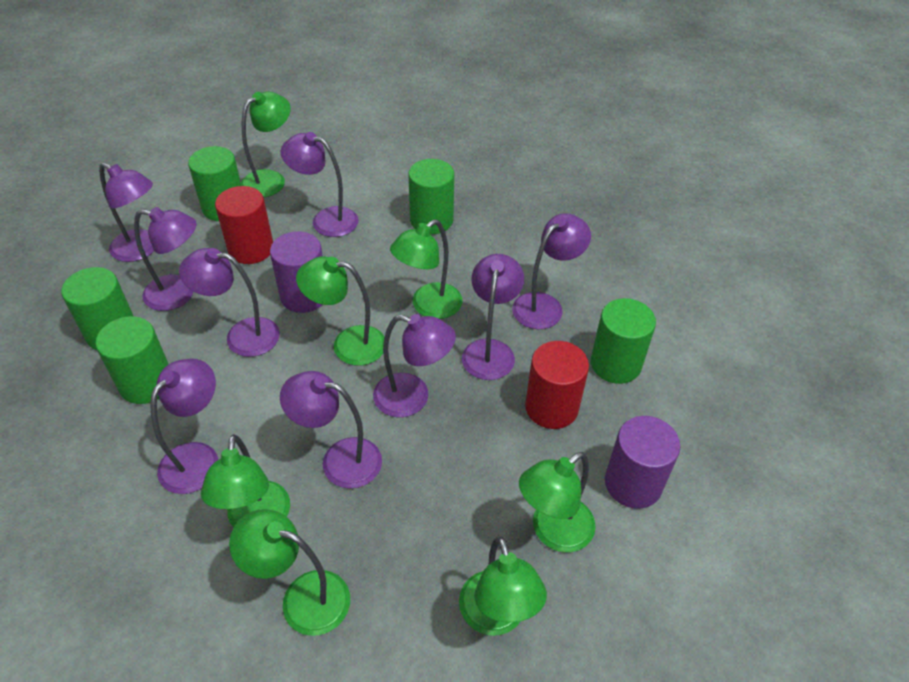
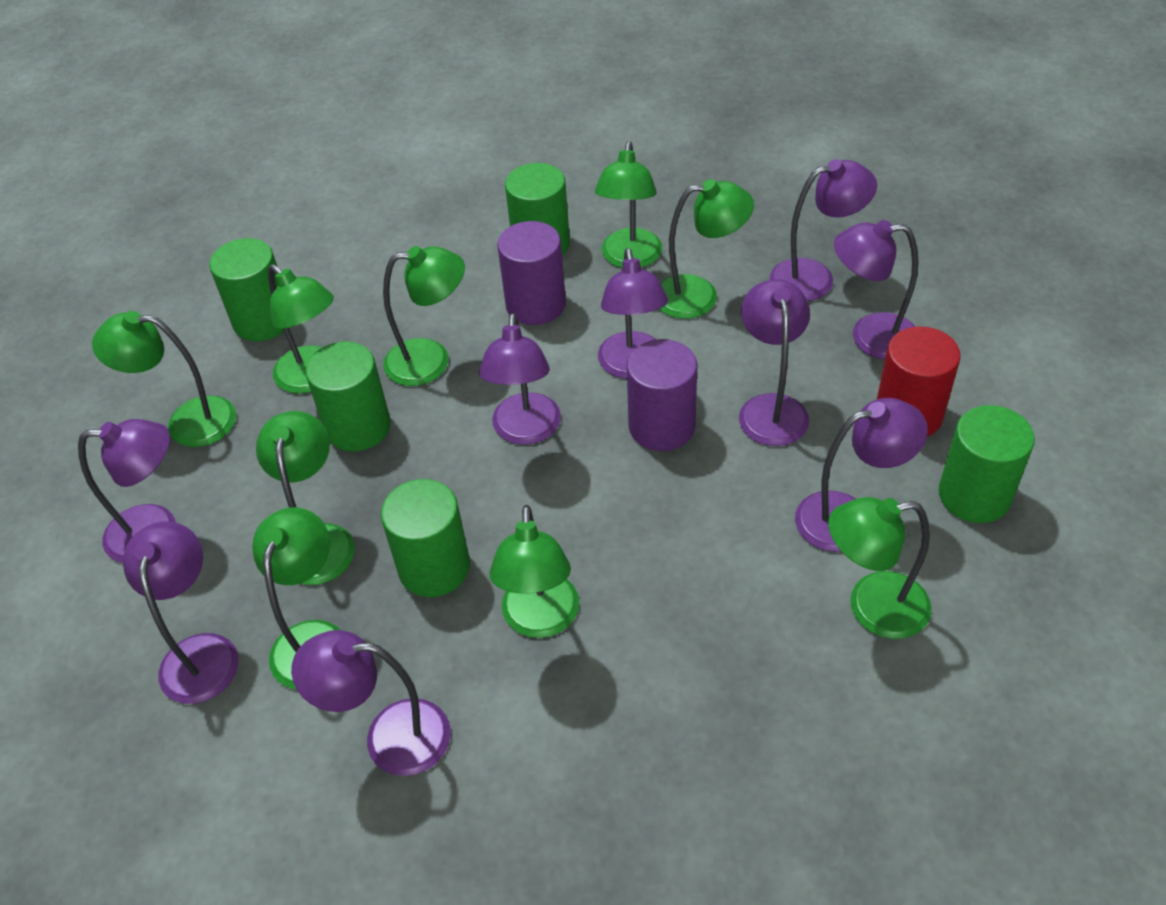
green lamp: 7 -> 9
red cylinder: 2 -> 1

